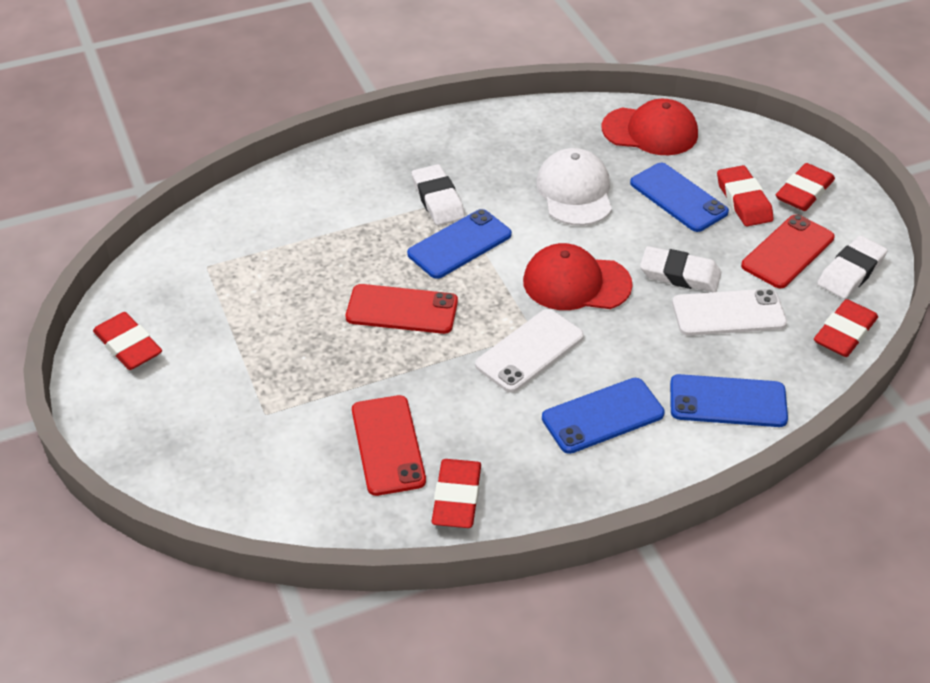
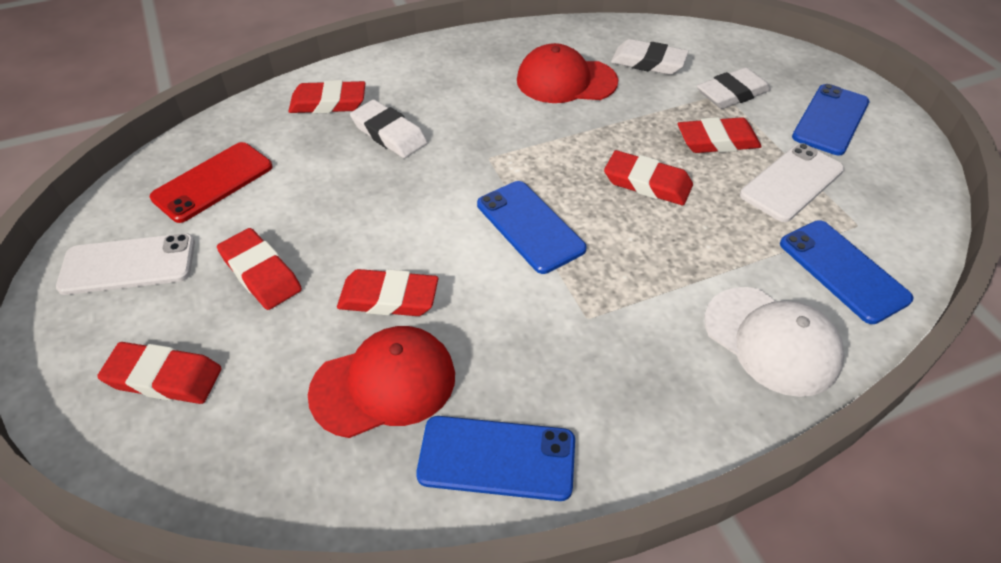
red eraser: 5 -> 6
red phone: 3 -> 1

